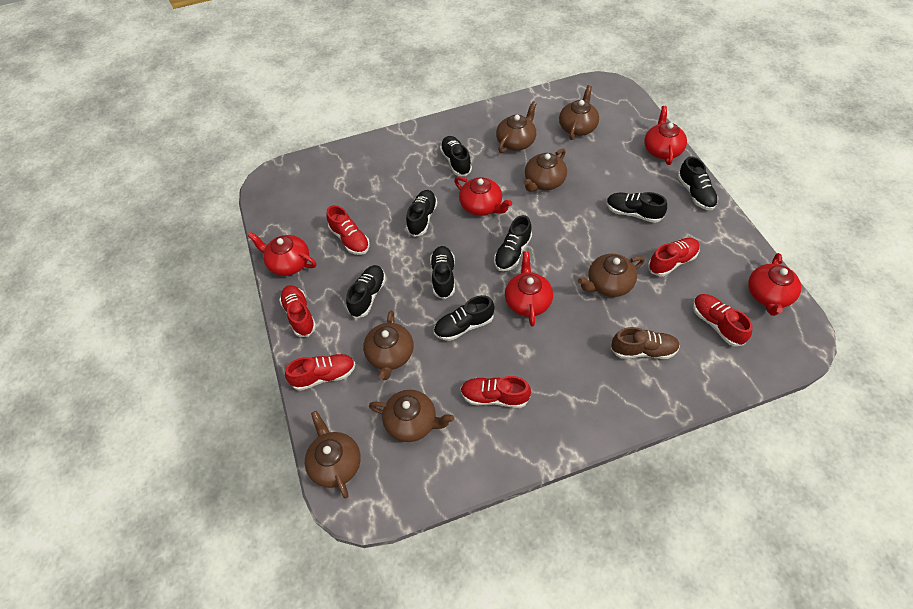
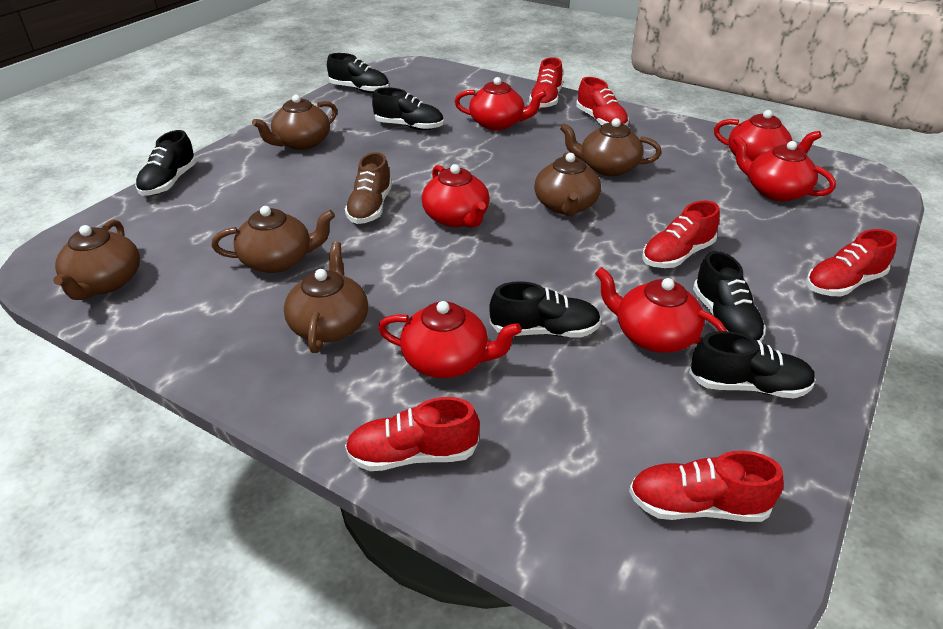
black shoe: 8 -> 6
brown teapot: 7 -> 6
red teapot: 5 -> 6

